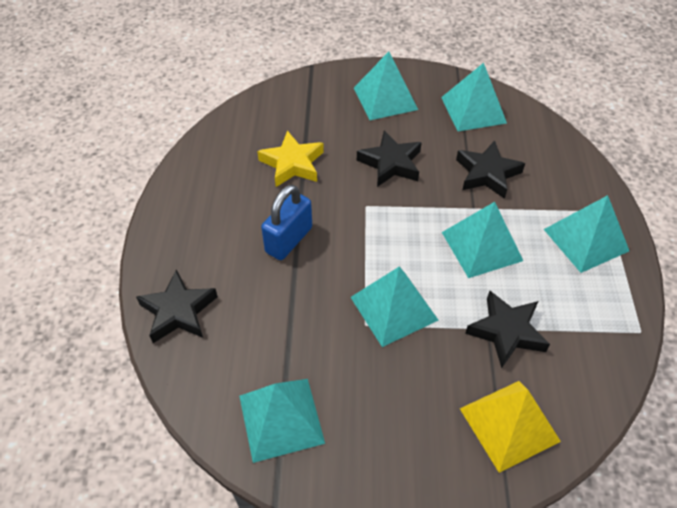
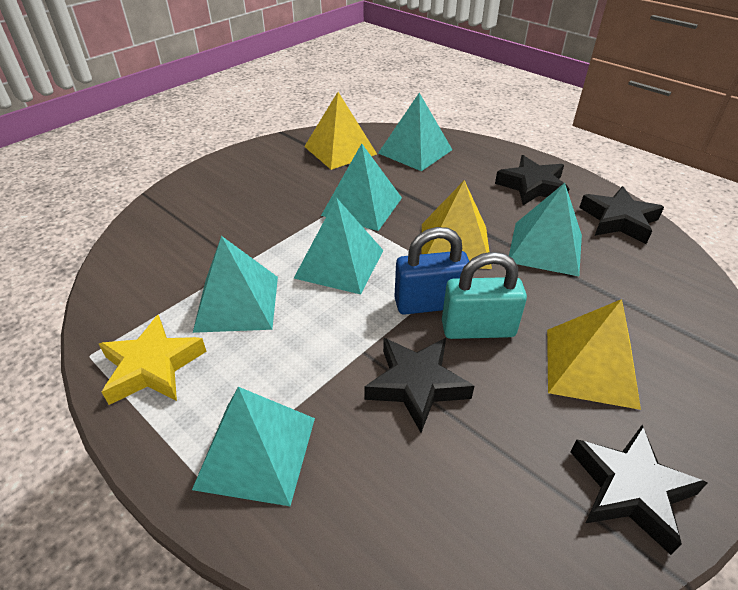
turquoise padlock: 0 -> 1
yellow pyramid: 1 -> 3

